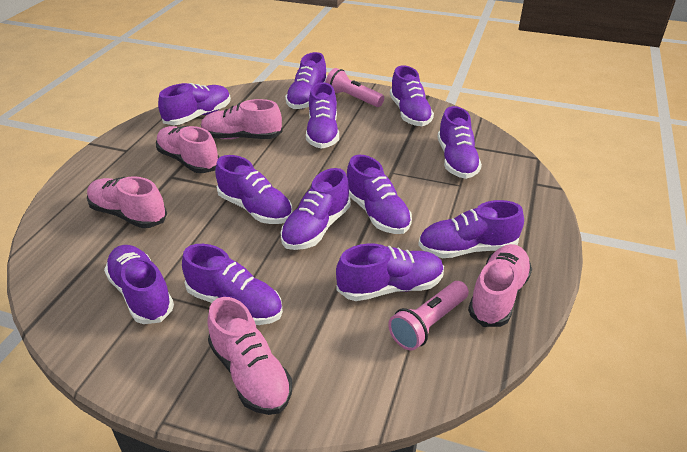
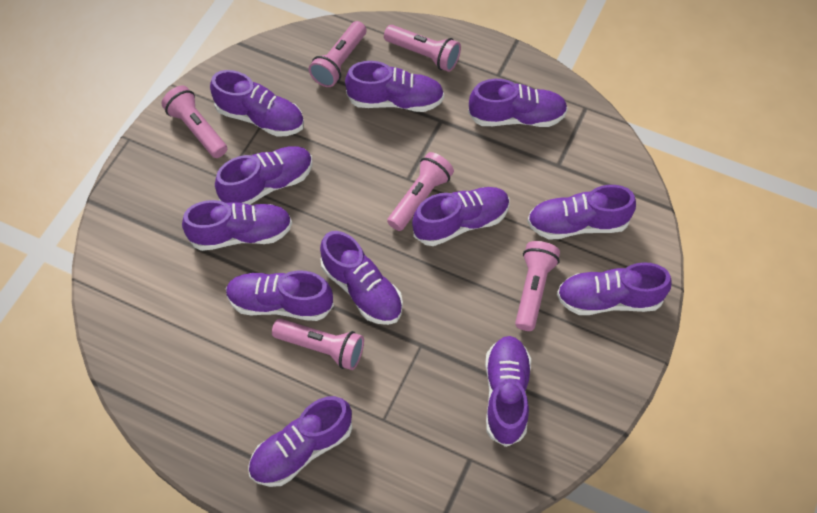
pink flashlight: 2 -> 6
pink shoe: 5 -> 0

